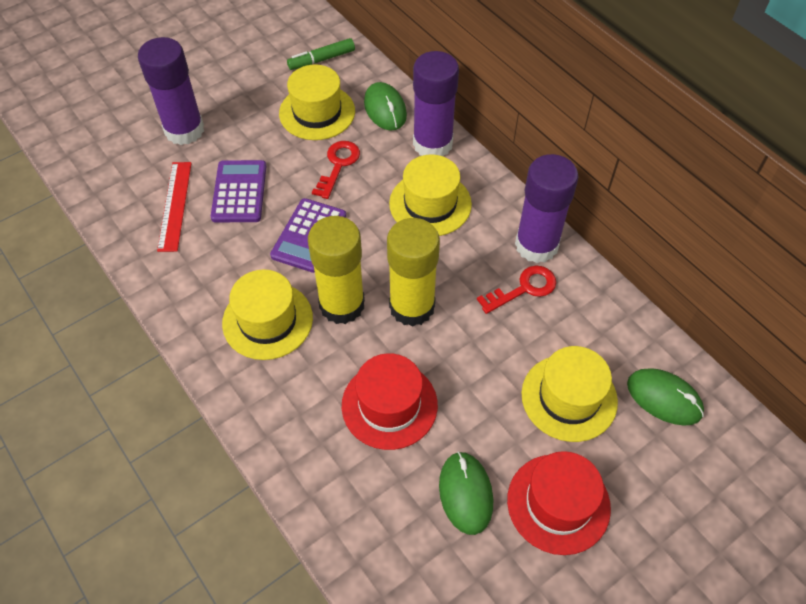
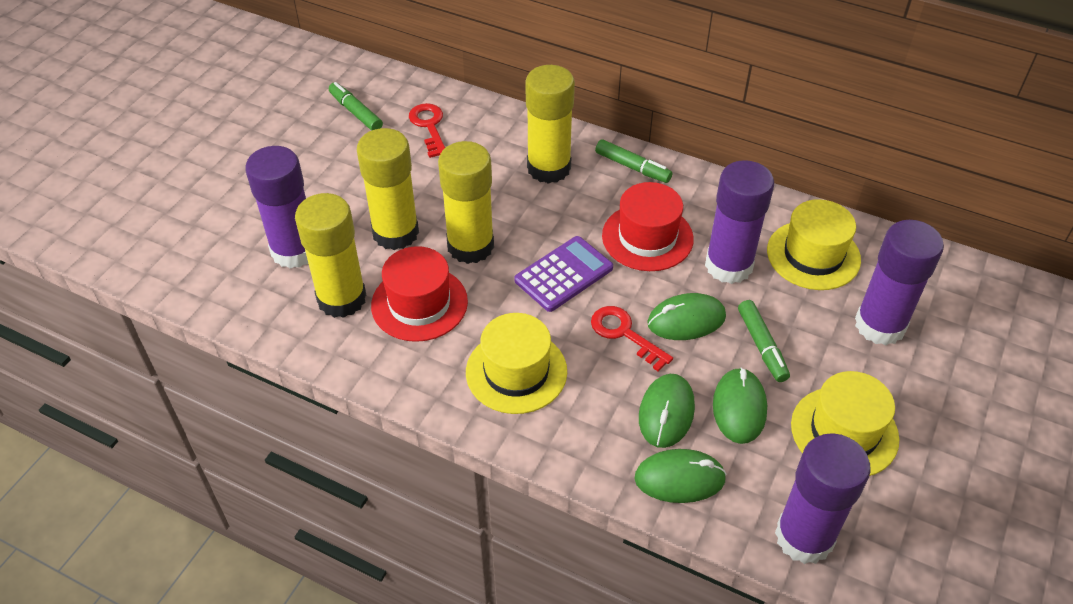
green marker: 1 -> 3
green mouse: 3 -> 4
purple calculator: 2 -> 1
purple glue stick: 3 -> 4
red ruler: 1 -> 0
yellow glue stick: 2 -> 4
yellow hat: 4 -> 3

